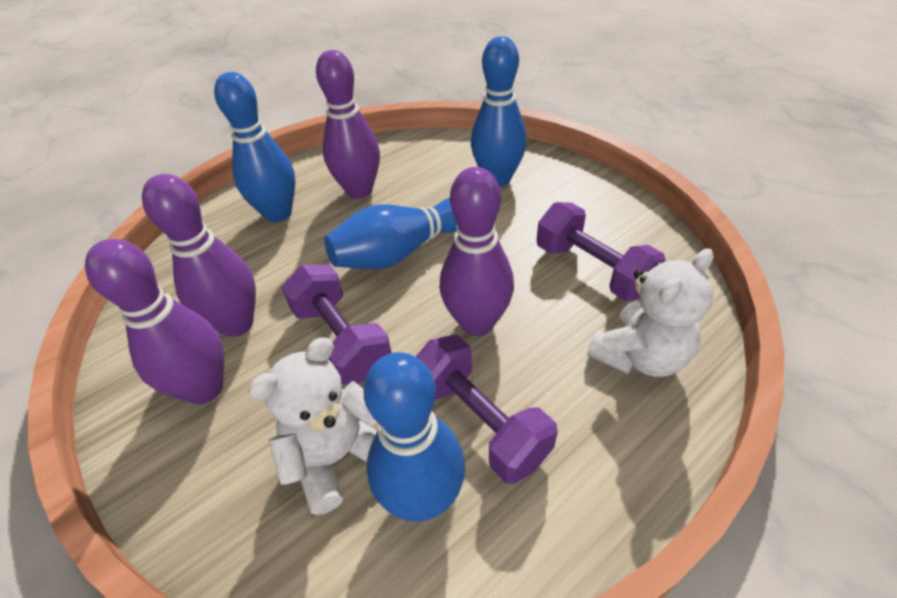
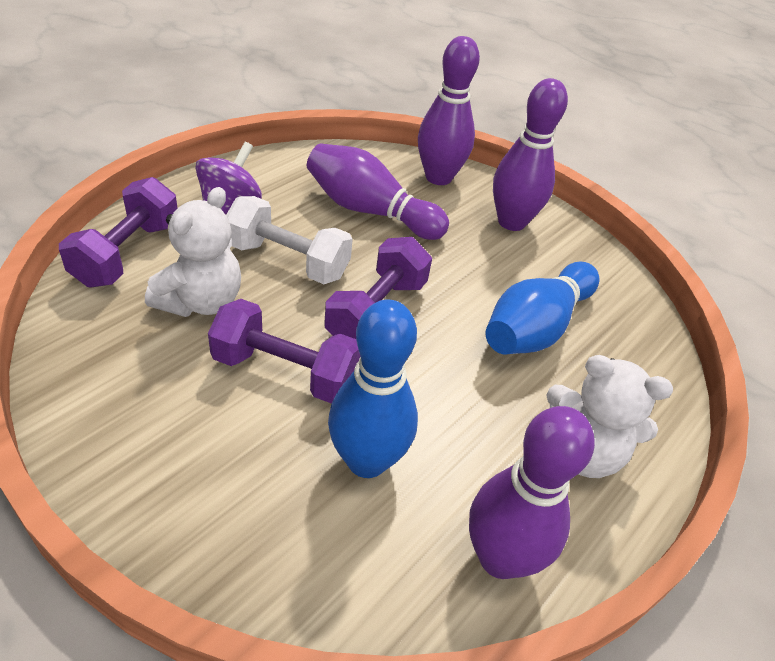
blue bowling pin: 4 -> 2
purple spinning top: 0 -> 1
white dumbbell: 0 -> 1

